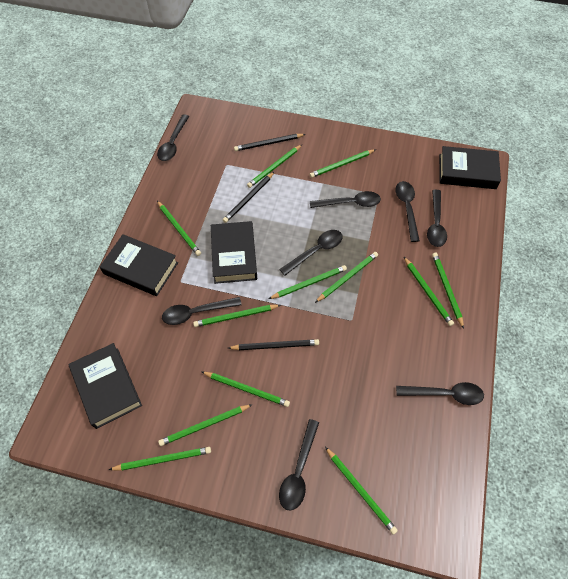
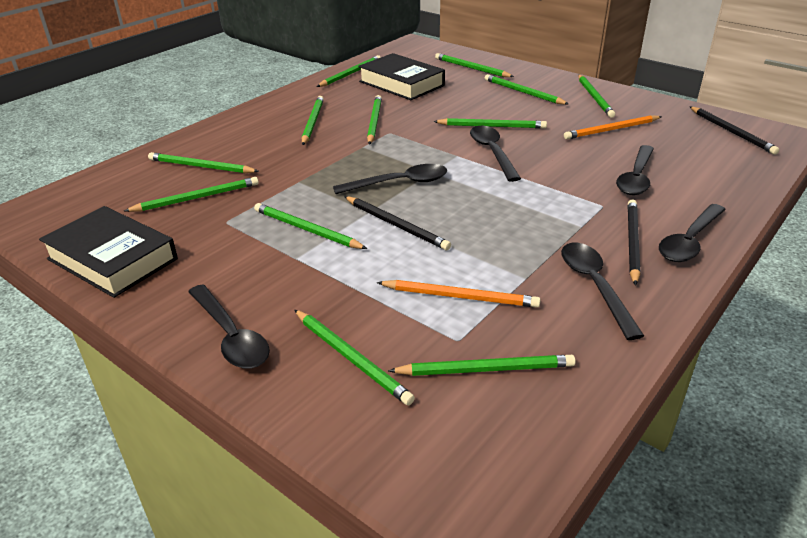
black book: 4 -> 2
black spoon: 8 -> 6
orange pencil: 0 -> 2

